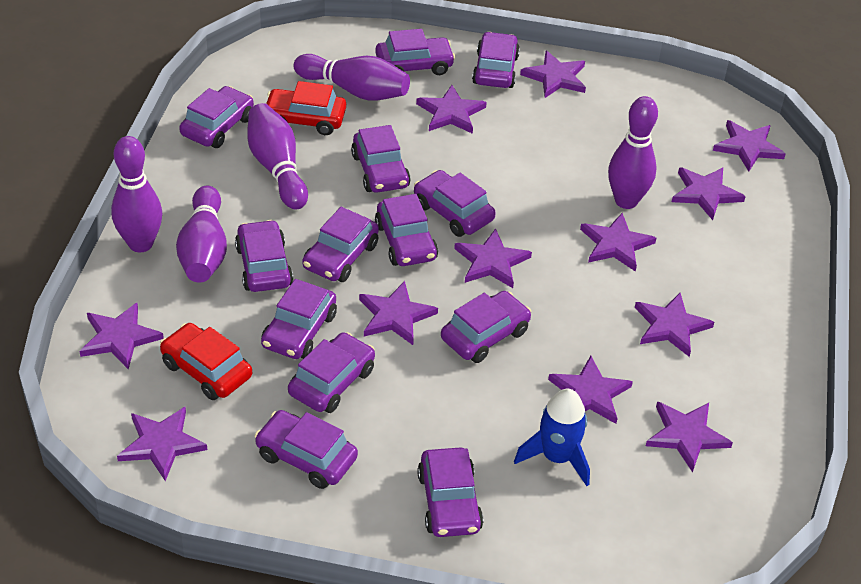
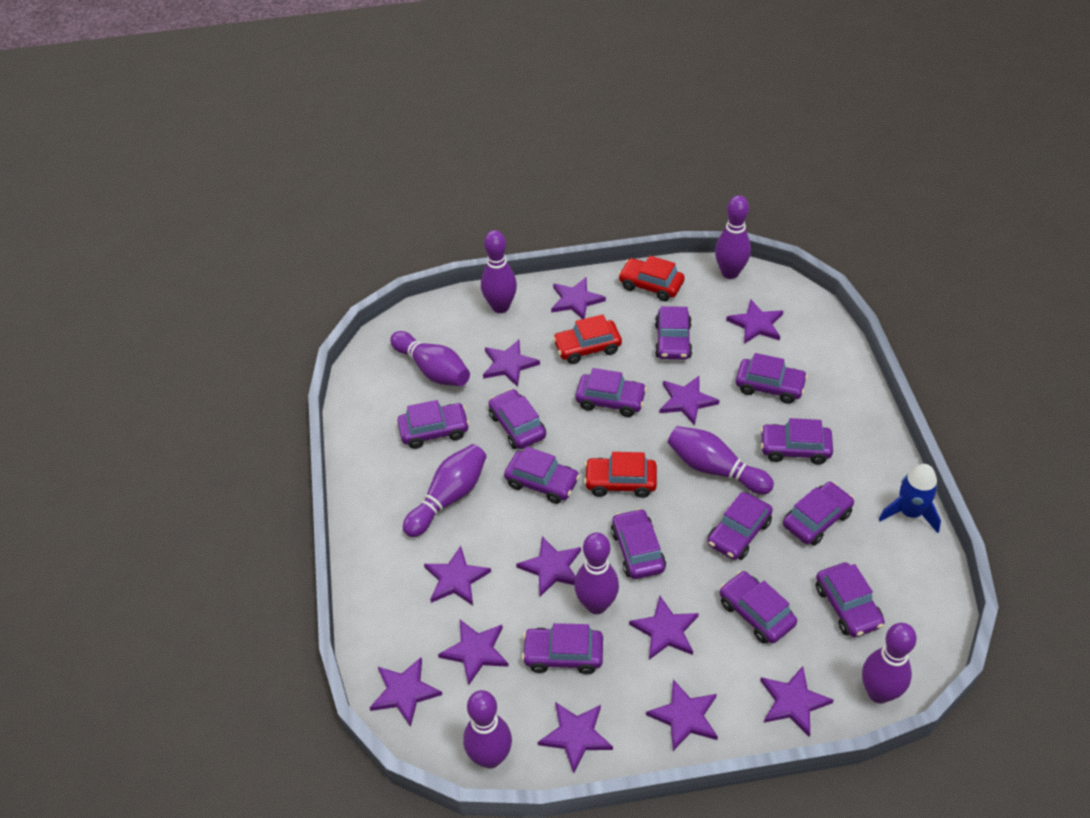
purple bowling pin: 5 -> 8
red car: 2 -> 3

